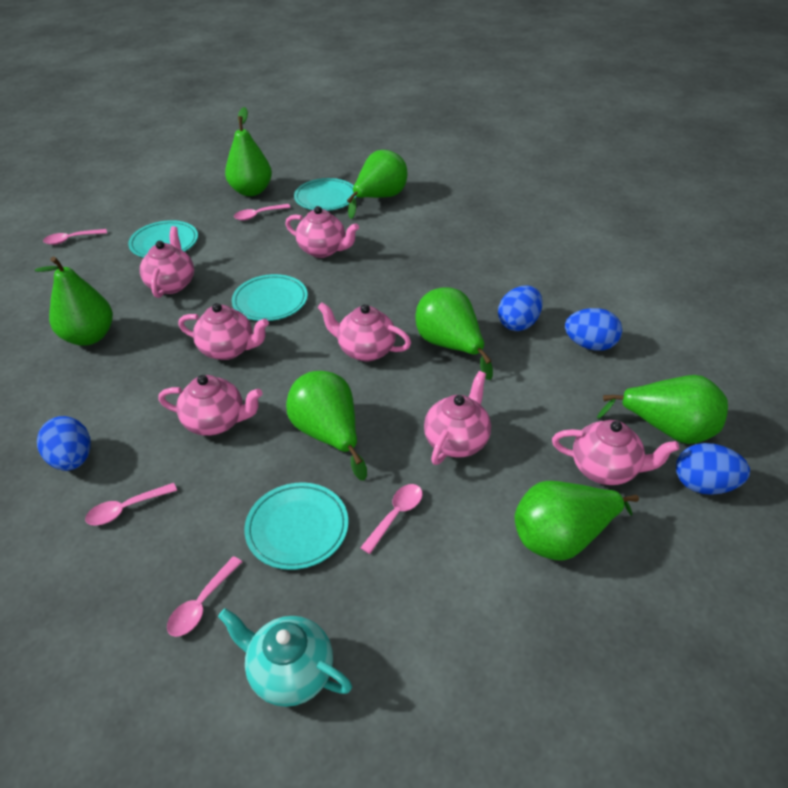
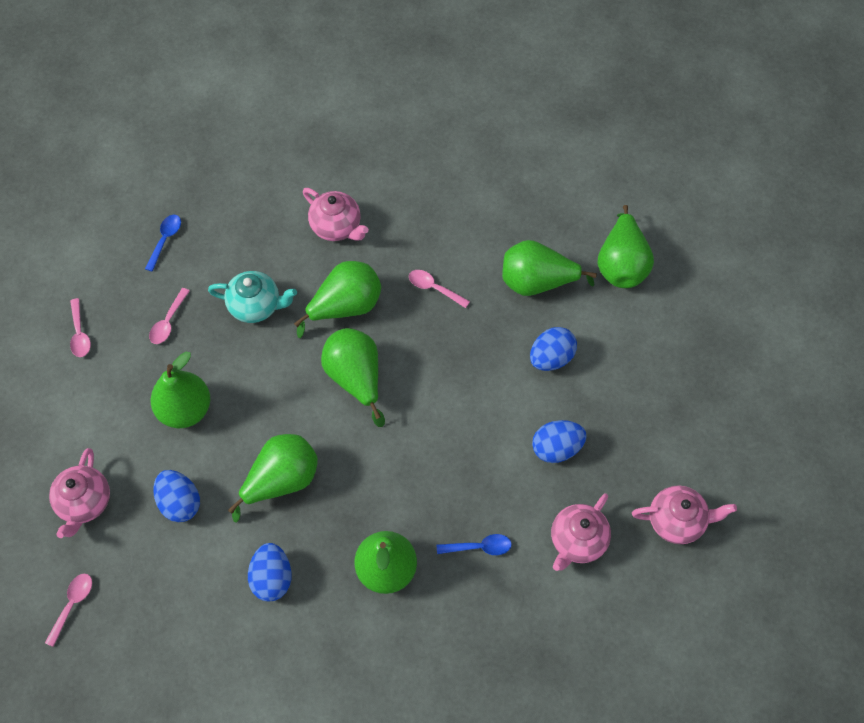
blue spoon: 0 -> 2
pink spoon: 5 -> 4
pink teapot: 7 -> 4
turquoise plate: 4 -> 0

